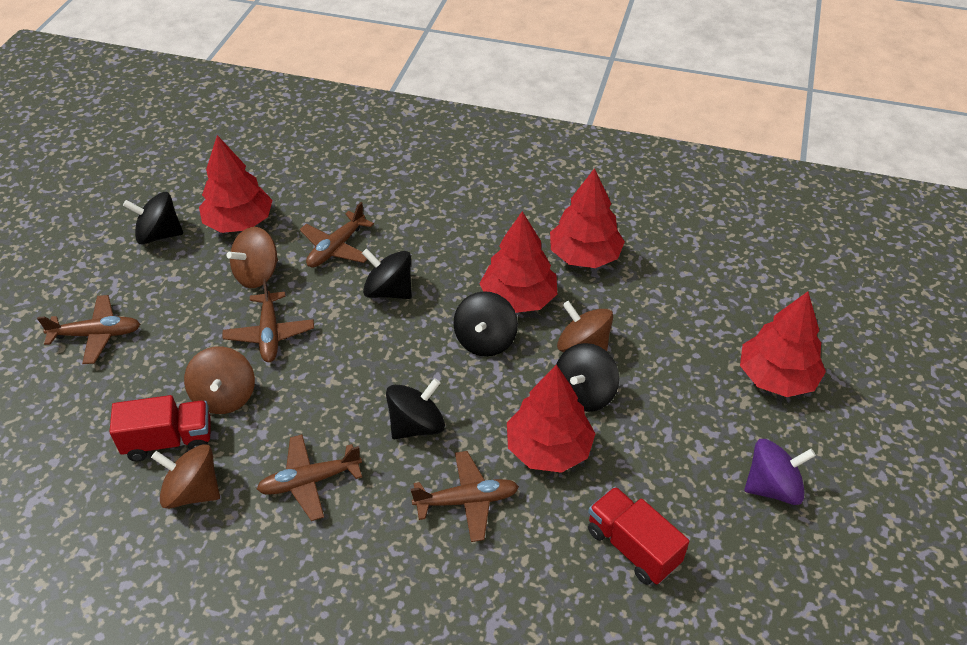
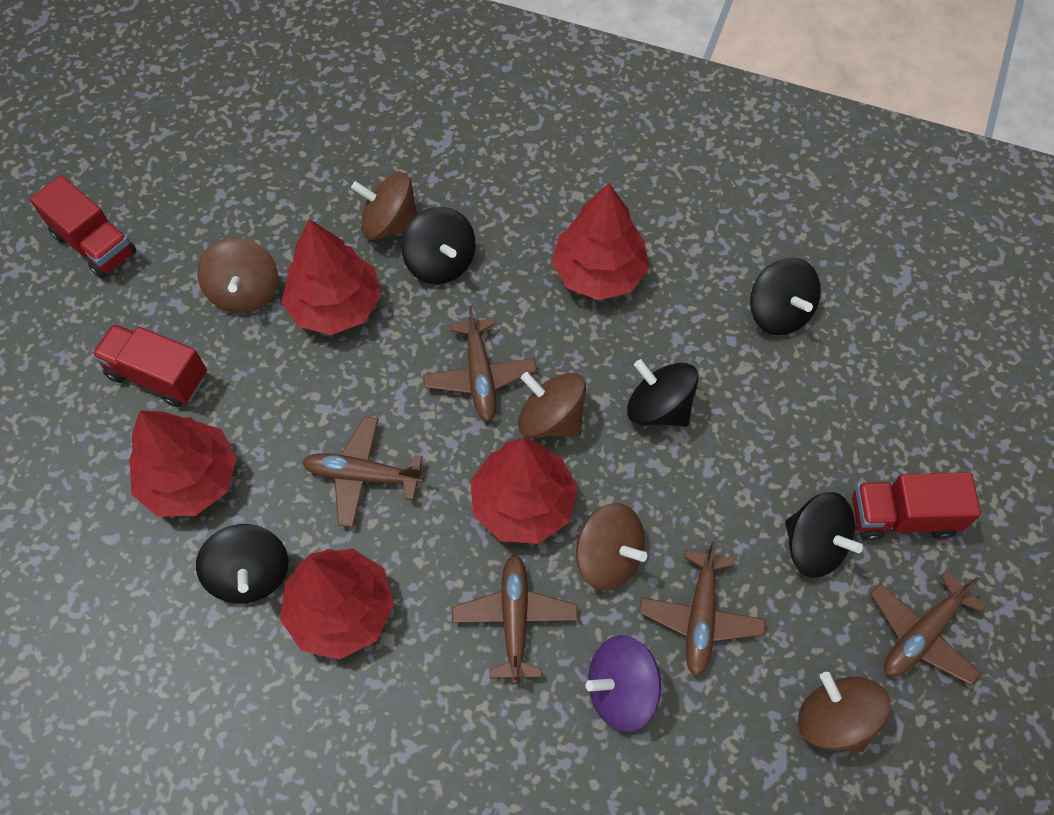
brown spinning top: 4 -> 5
red truck: 2 -> 3

